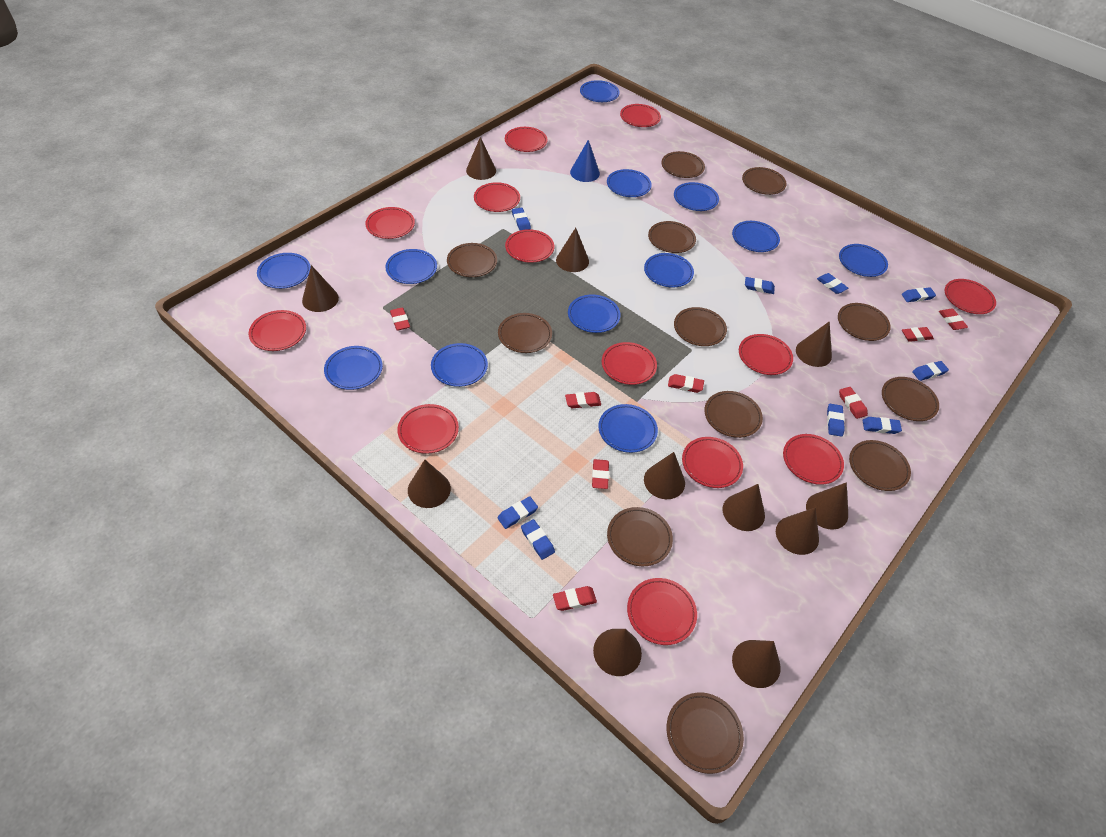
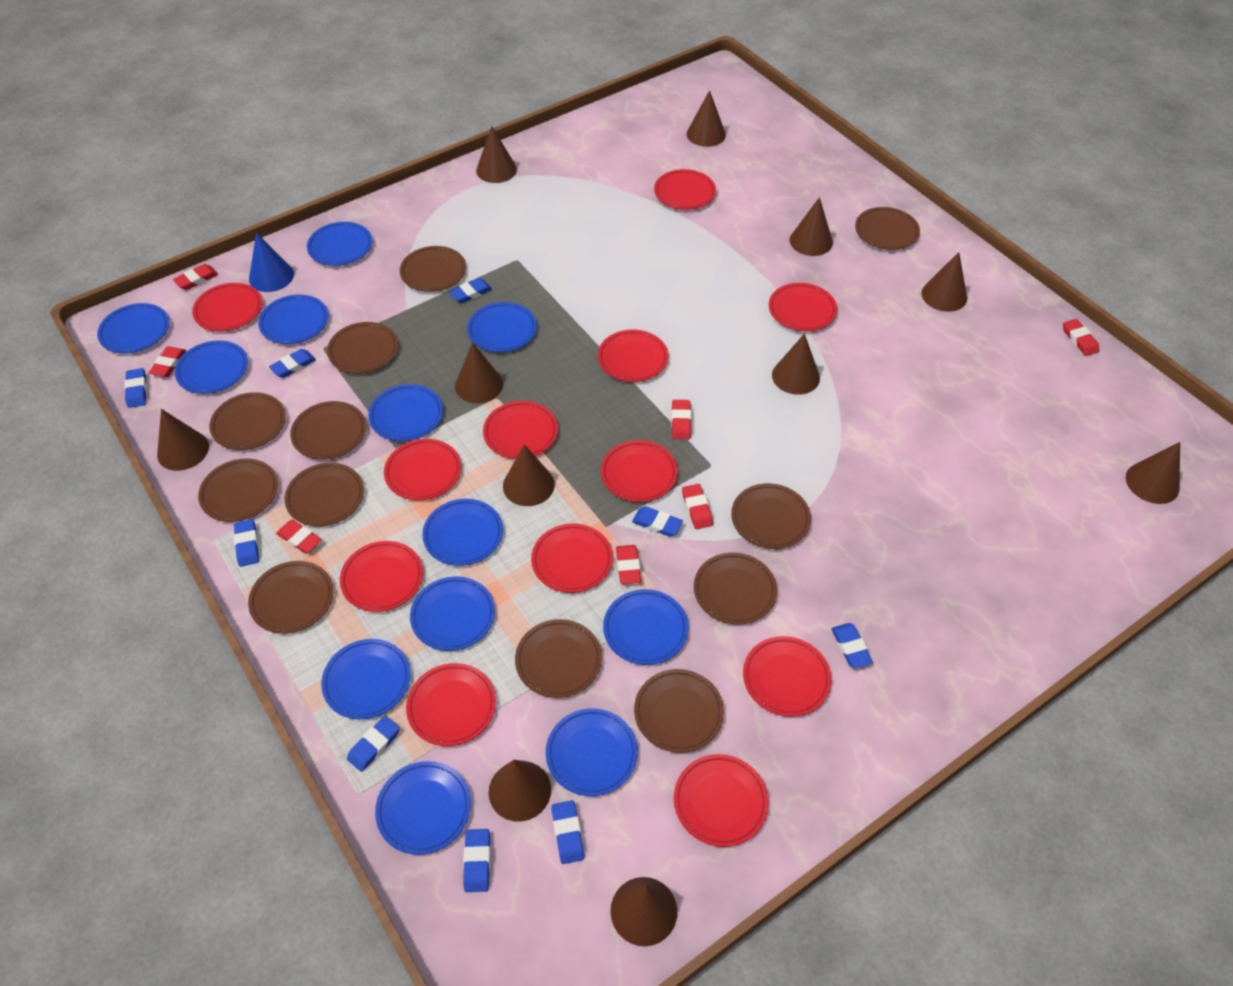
red eraser: 8 -> 7
red plate: 13 -> 12

